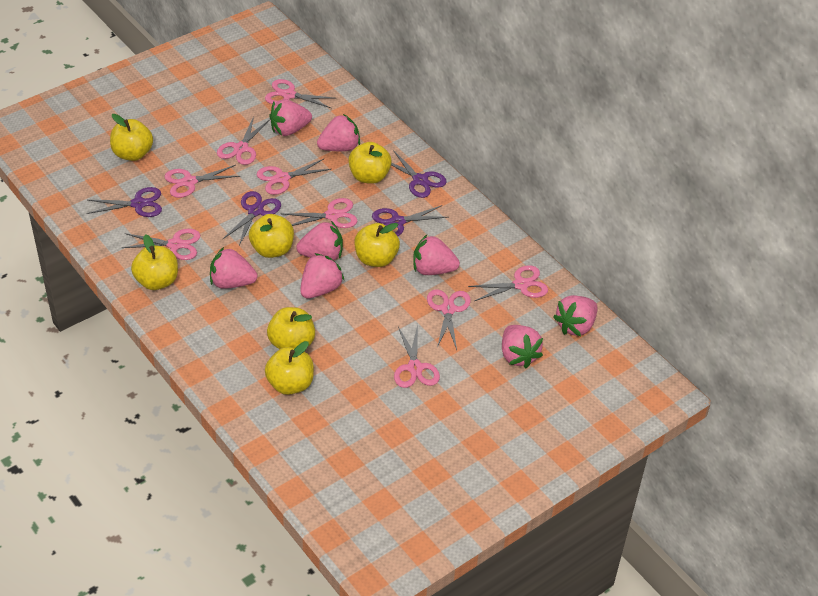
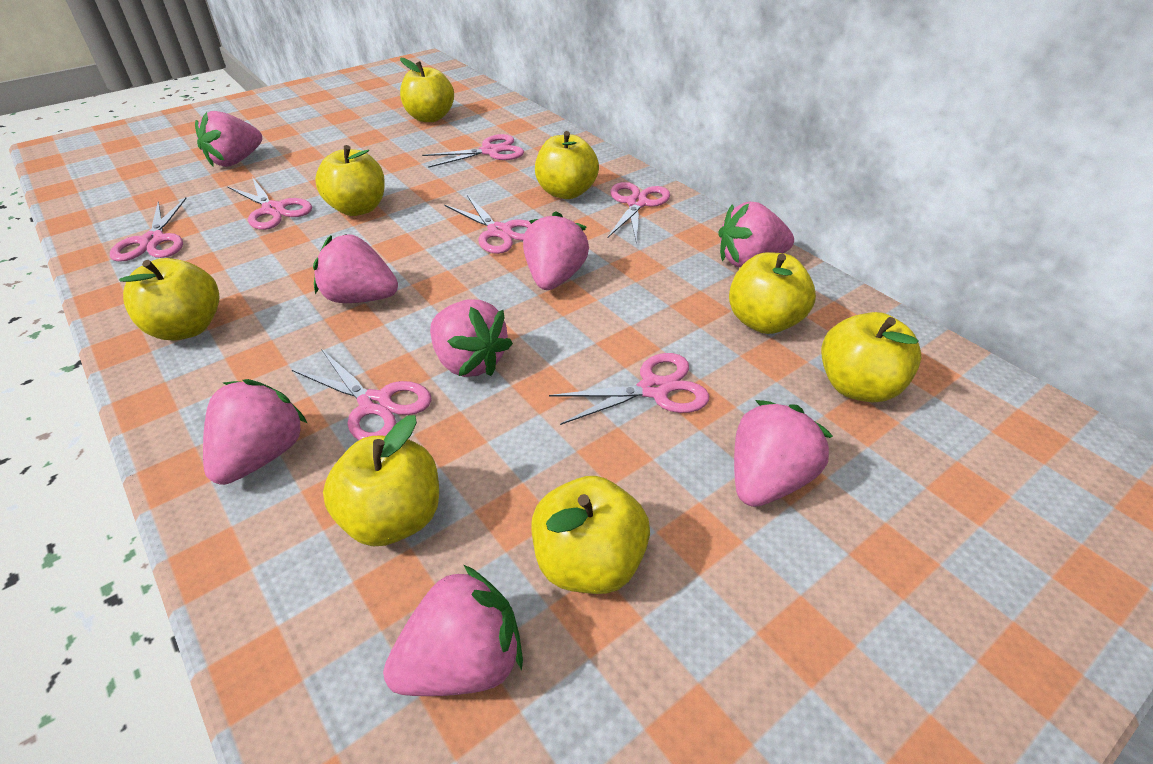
pink scissors: 9 -> 7
purple scissors: 4 -> 0
yellow apple: 7 -> 8

